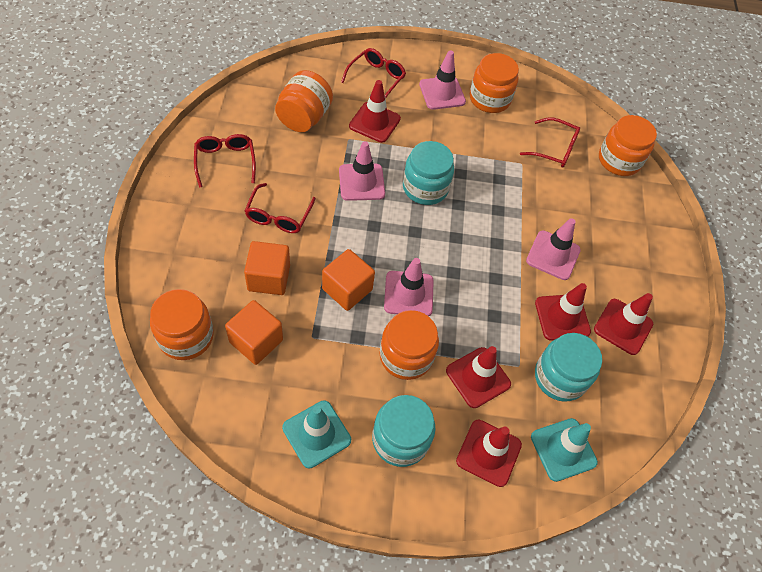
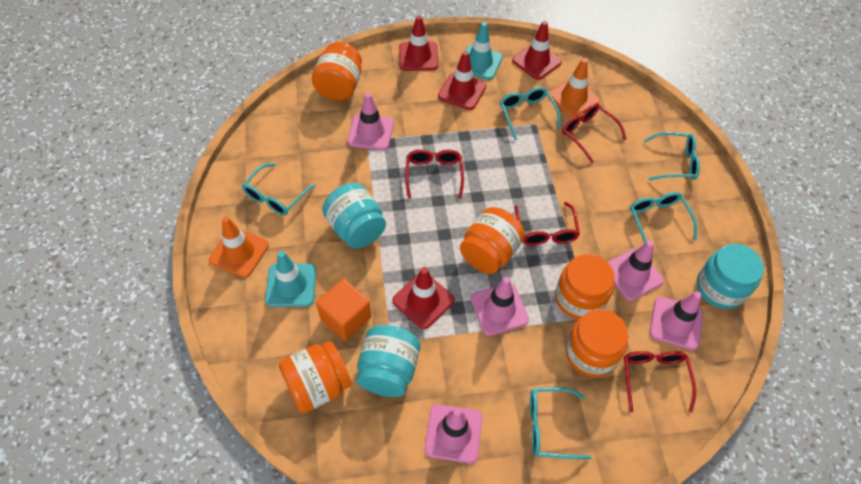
orange cube: 3 -> 1
orange traffic cone: 0 -> 2
pink traffic cone: 4 -> 5
red traffic cone: 5 -> 4
turquoise glasses: 0 -> 5

